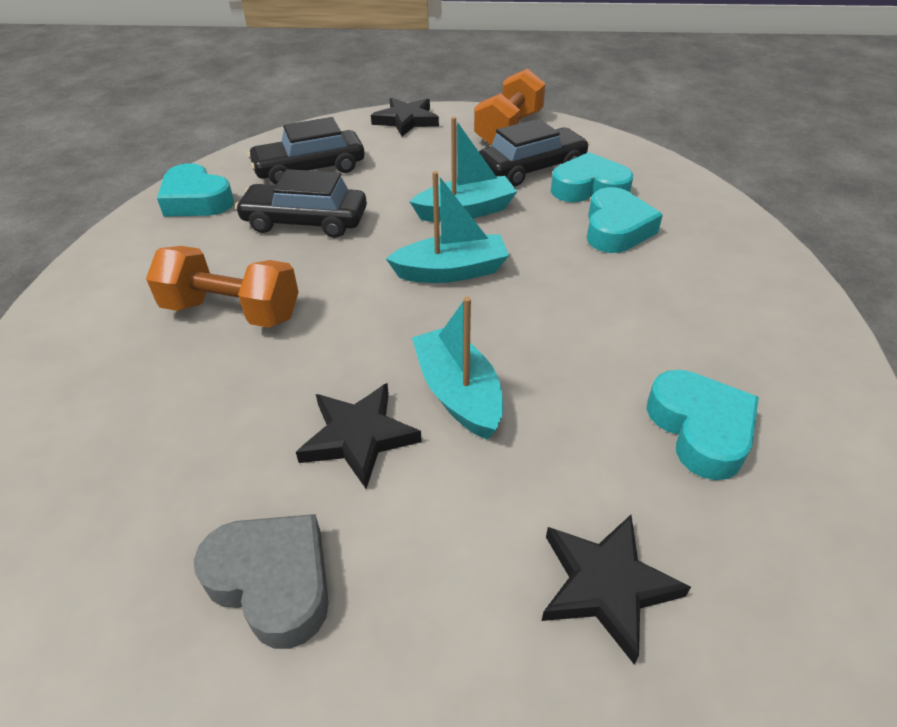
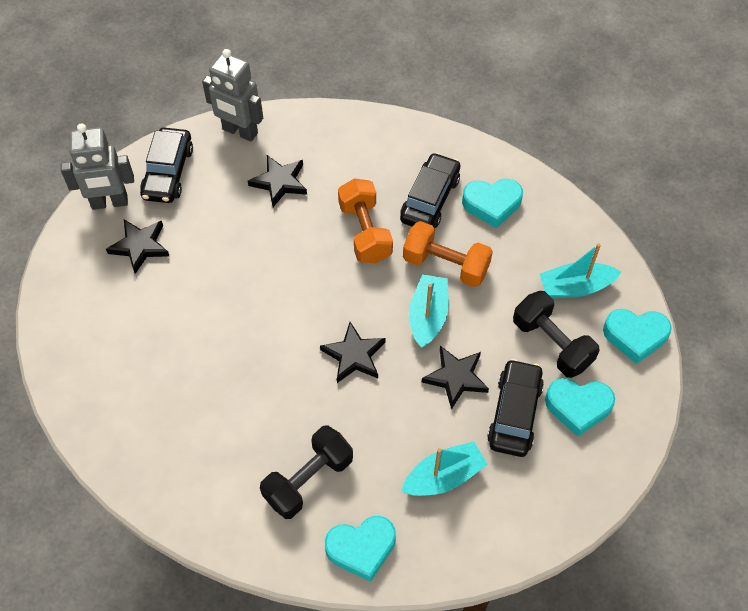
black dumbbell: 0 -> 2
black star: 3 -> 4
grey heart: 1 -> 0
grey robot: 0 -> 2

